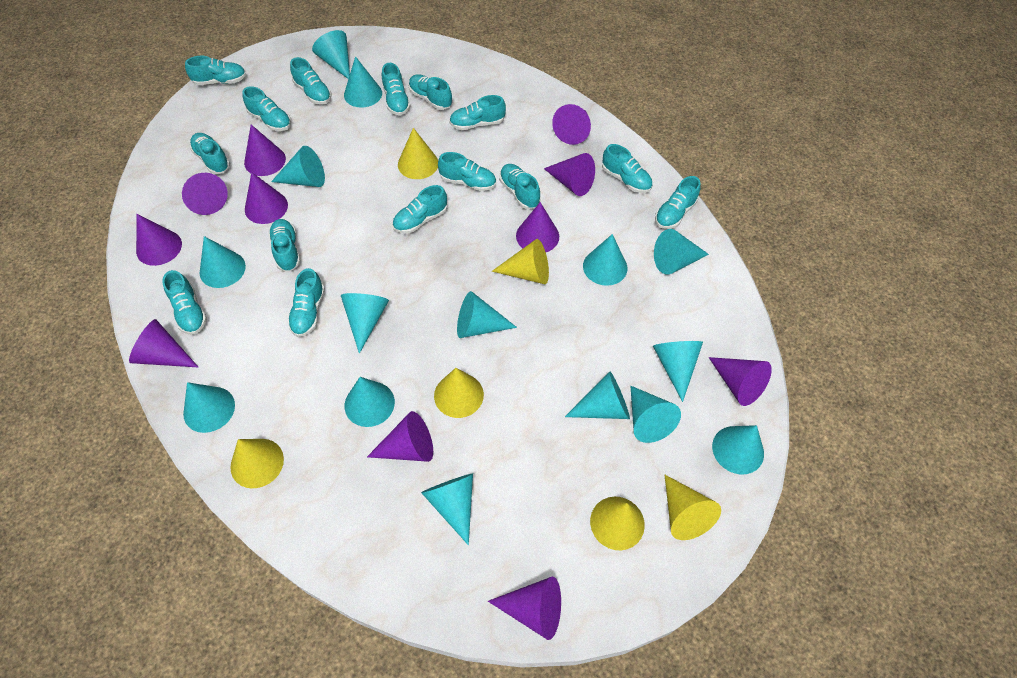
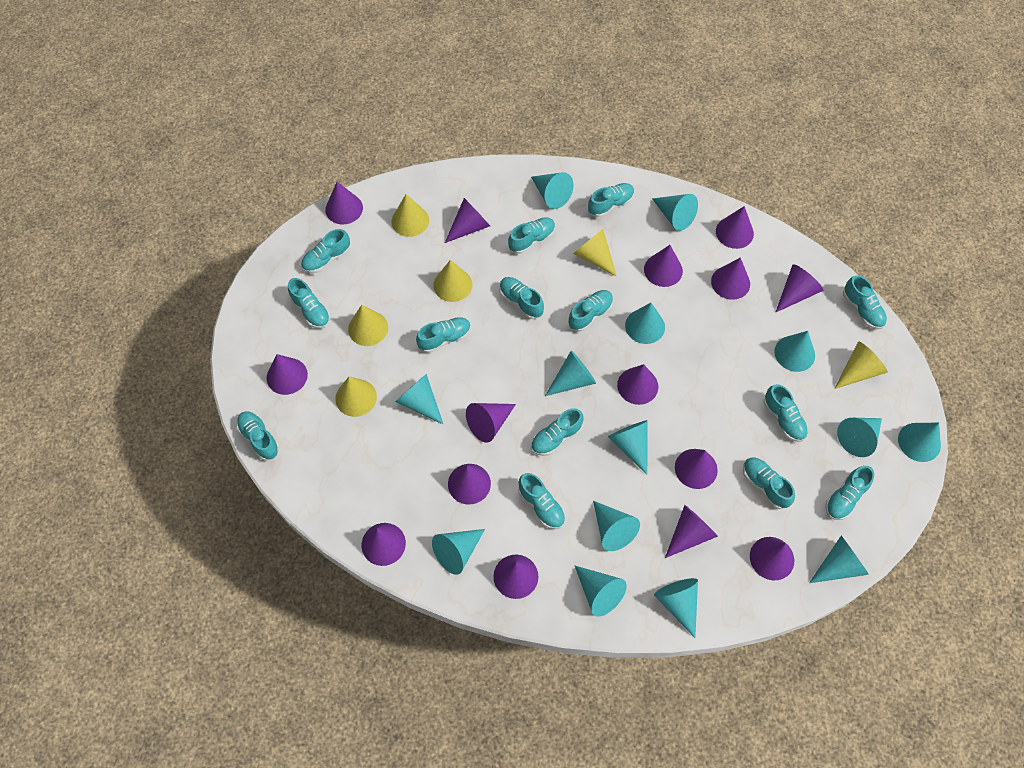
purple cone: 11 -> 15
turquoise cone: 15 -> 14
turquoise shoe: 15 -> 14

